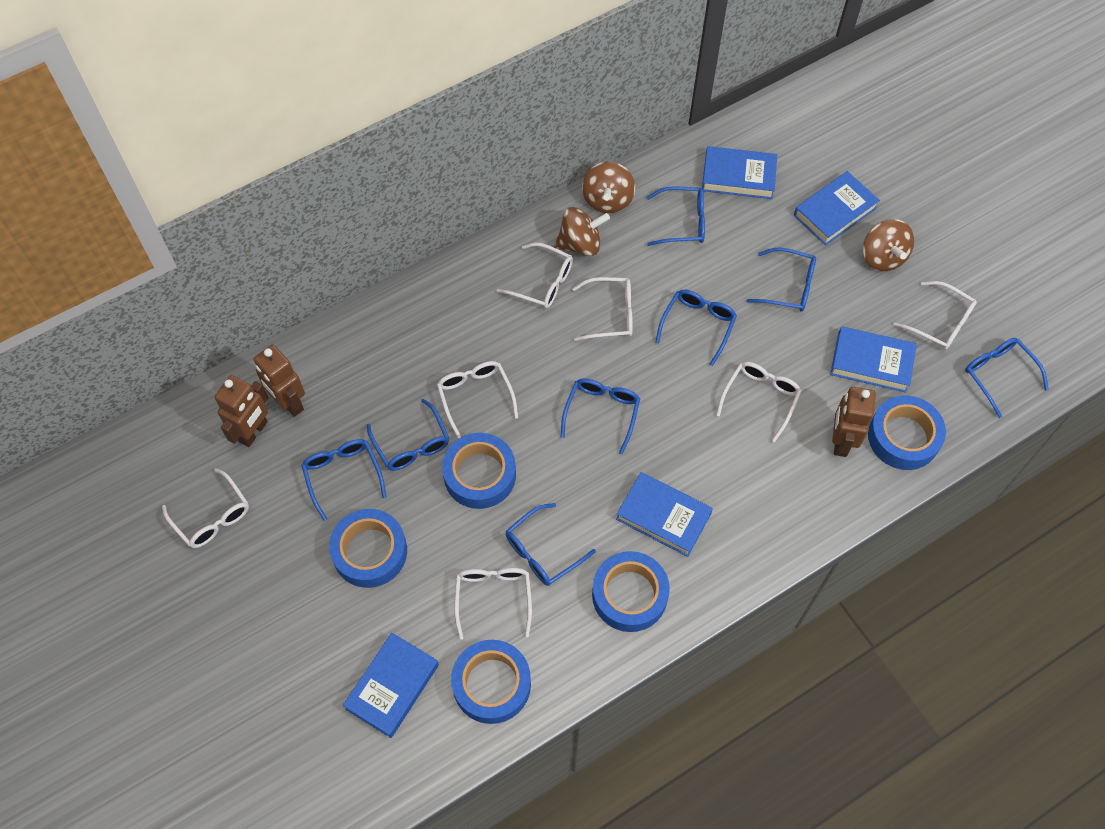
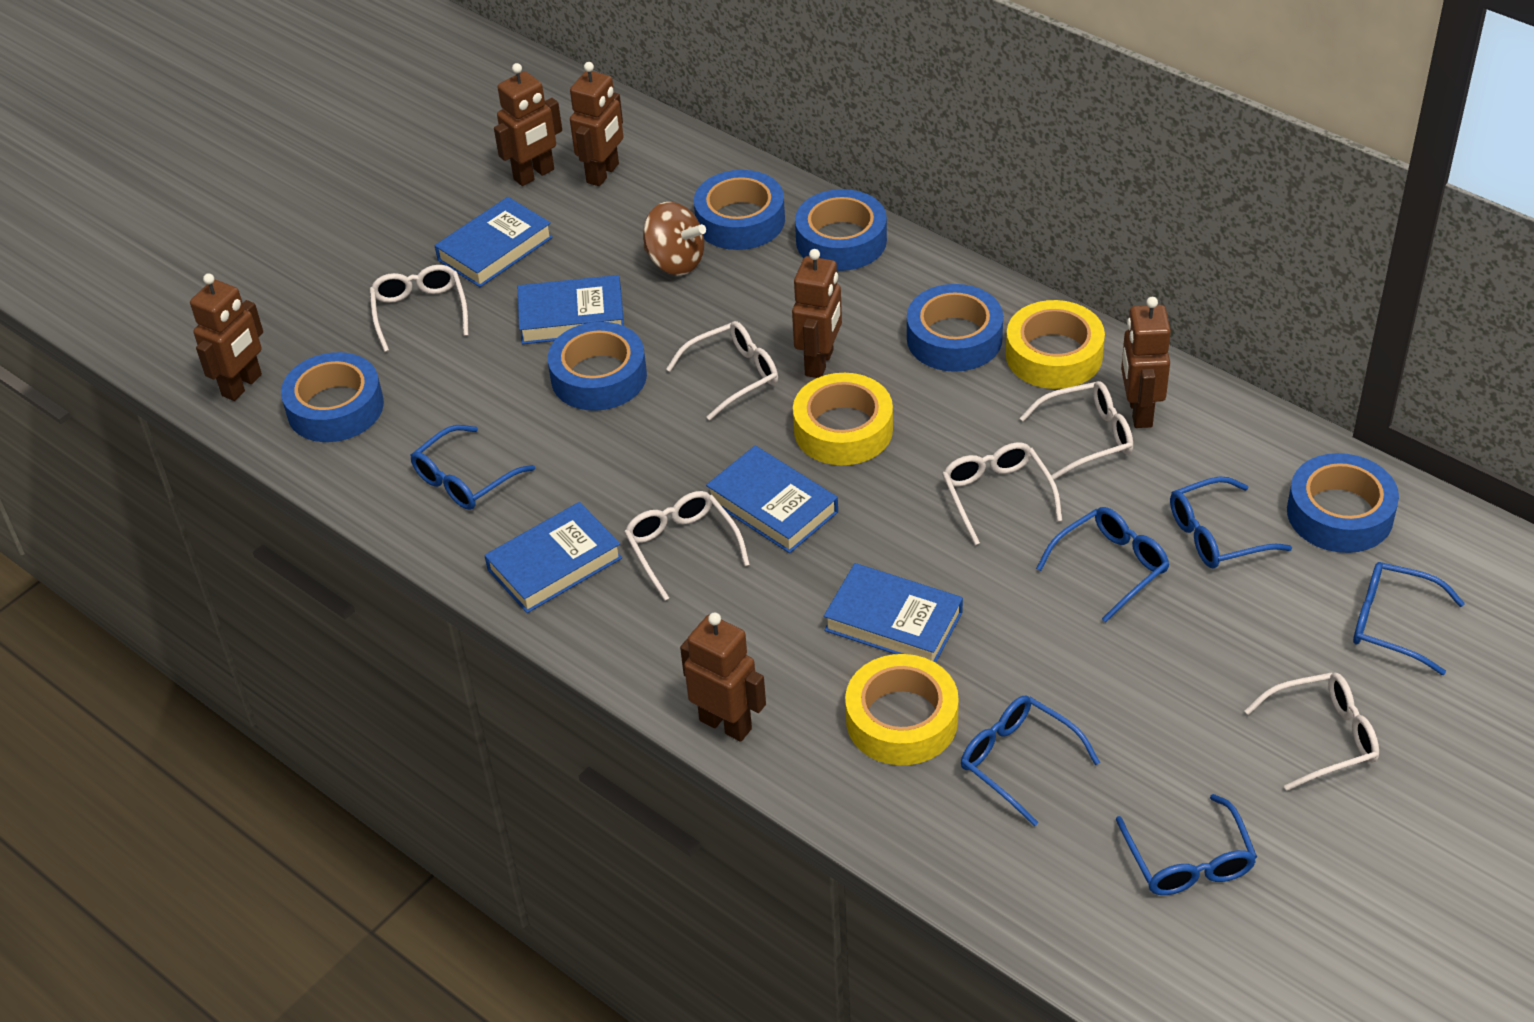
blue glasses: 8 -> 6
blue tape: 5 -> 6
brown robot: 3 -> 6
brown spinning top: 3 -> 1
white glasses: 7 -> 6
yellow tape: 0 -> 3

